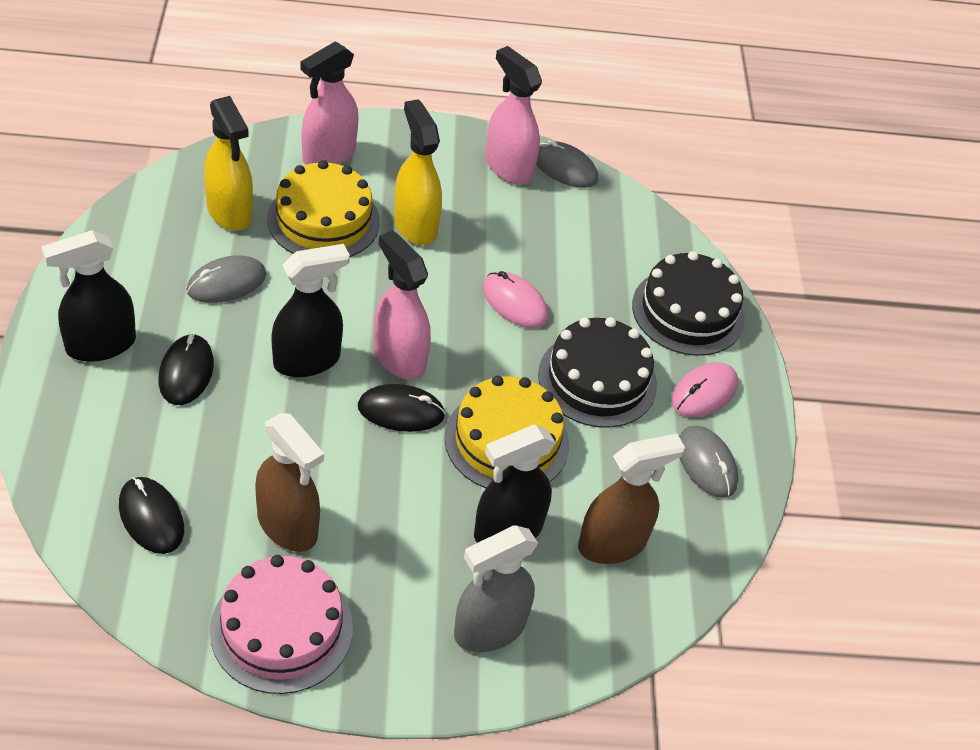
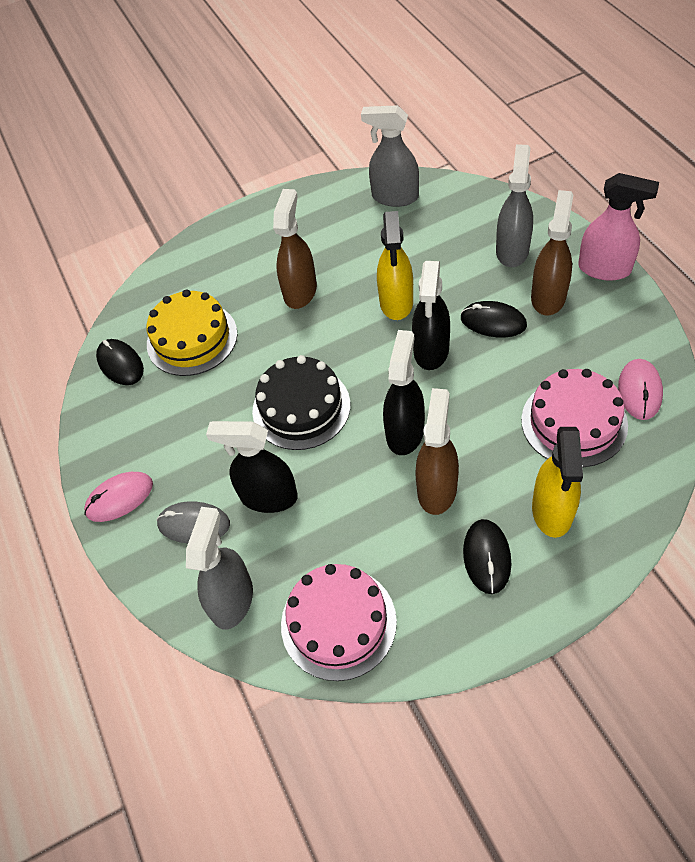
black cake: 2 -> 1
brown spray bottle: 2 -> 3
grey mouse: 3 -> 1
grey spray bottle: 1 -> 3
pink cake: 1 -> 2
pink spray bottle: 3 -> 1
yellow cake: 2 -> 1

